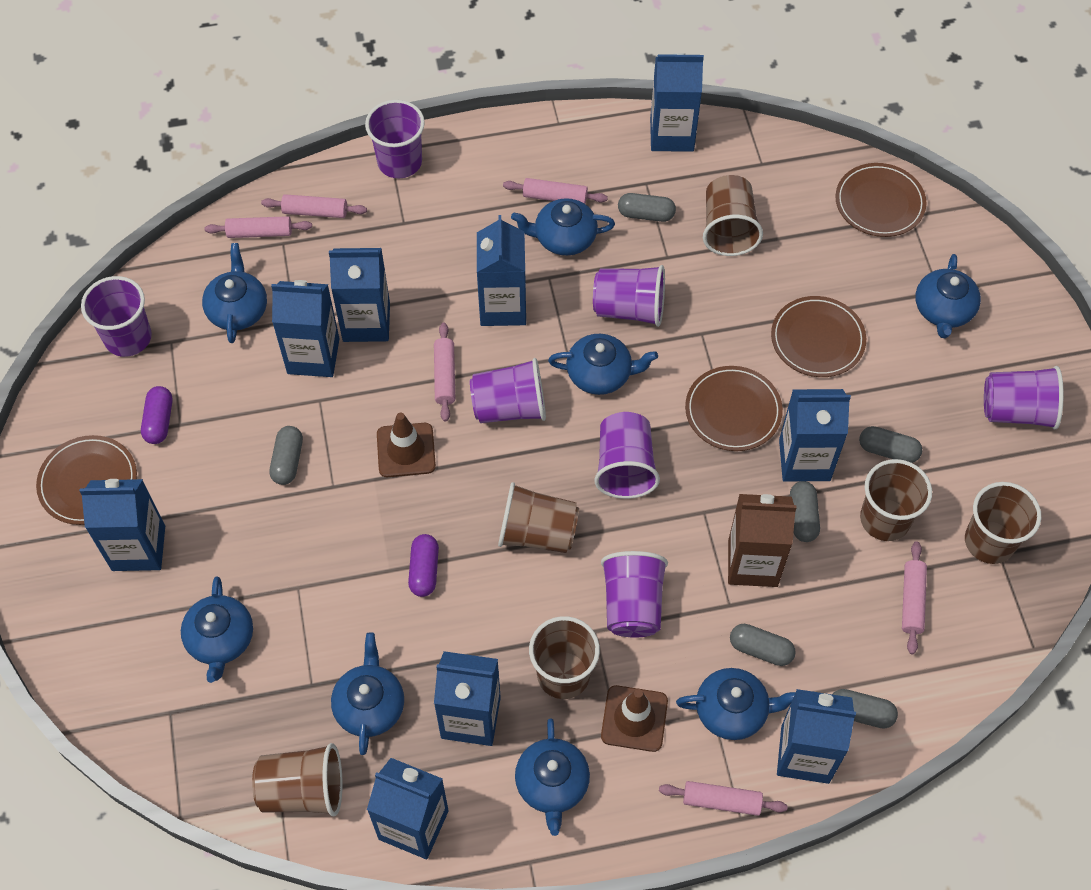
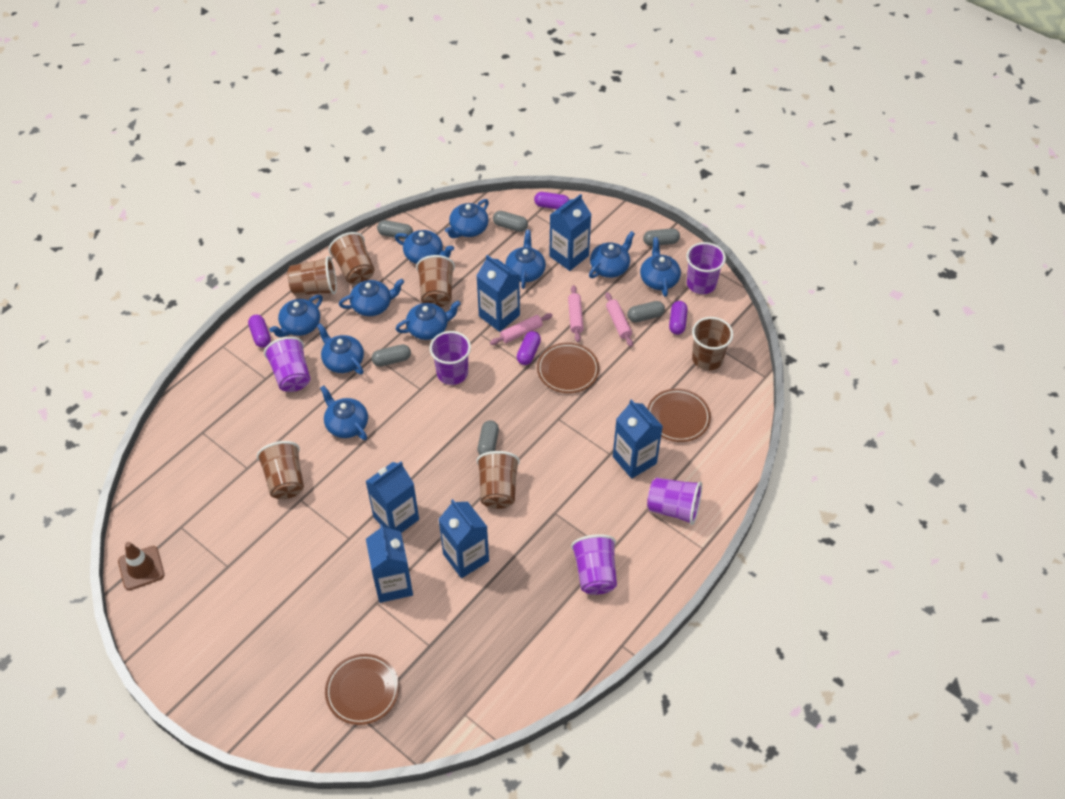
blue carton: 9 -> 6
blue teapot: 8 -> 10
brown carton: 1 -> 0
brown plate: 4 -> 3
brown traffic cone: 2 -> 1
pink rolling pin: 6 -> 3
purple capsule: 2 -> 4
purple cup: 7 -> 5

